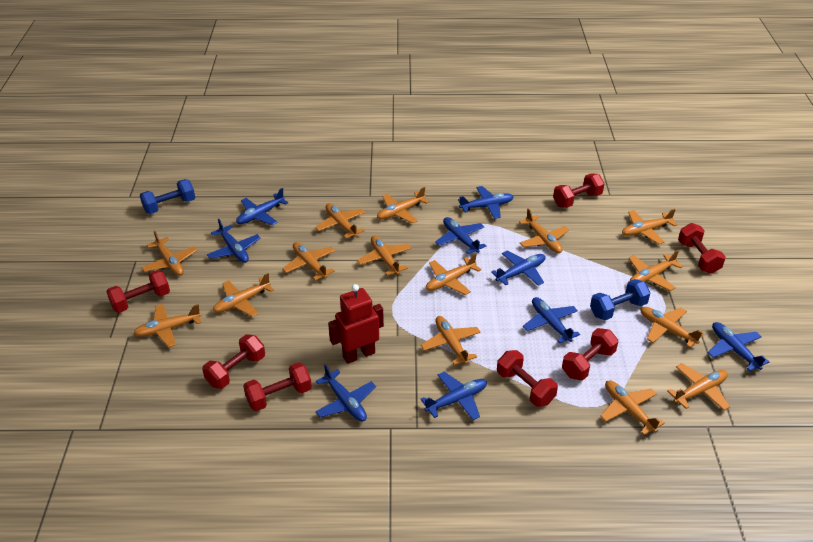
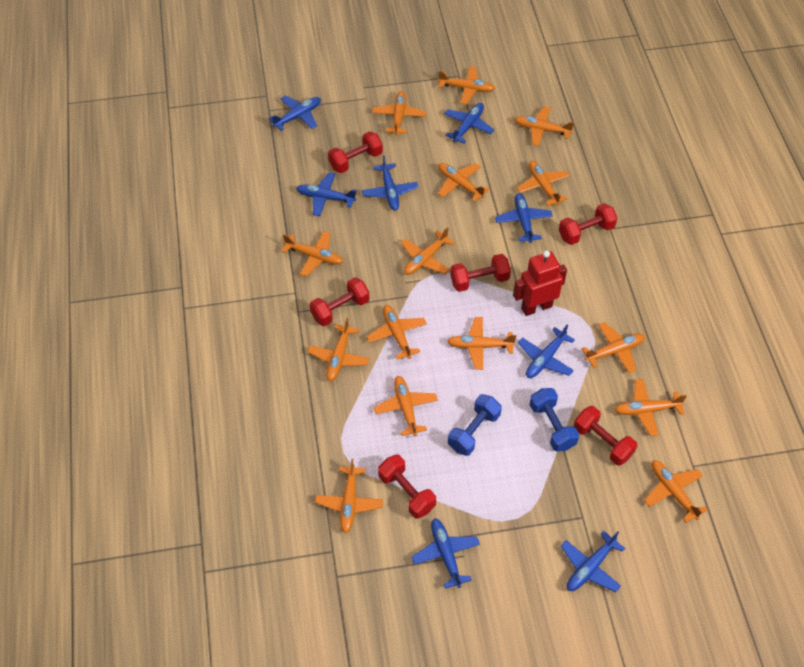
blue plane: 9 -> 8
red dumbbell: 7 -> 6

